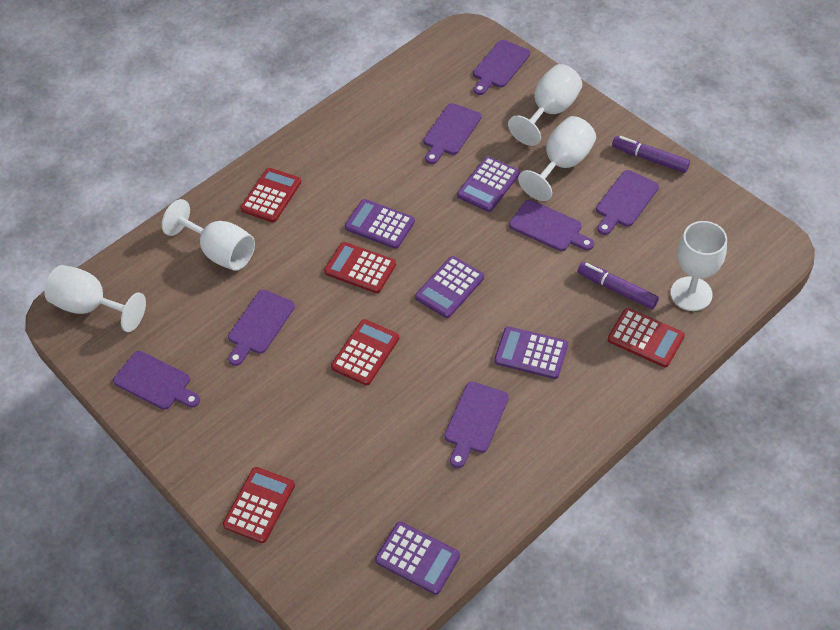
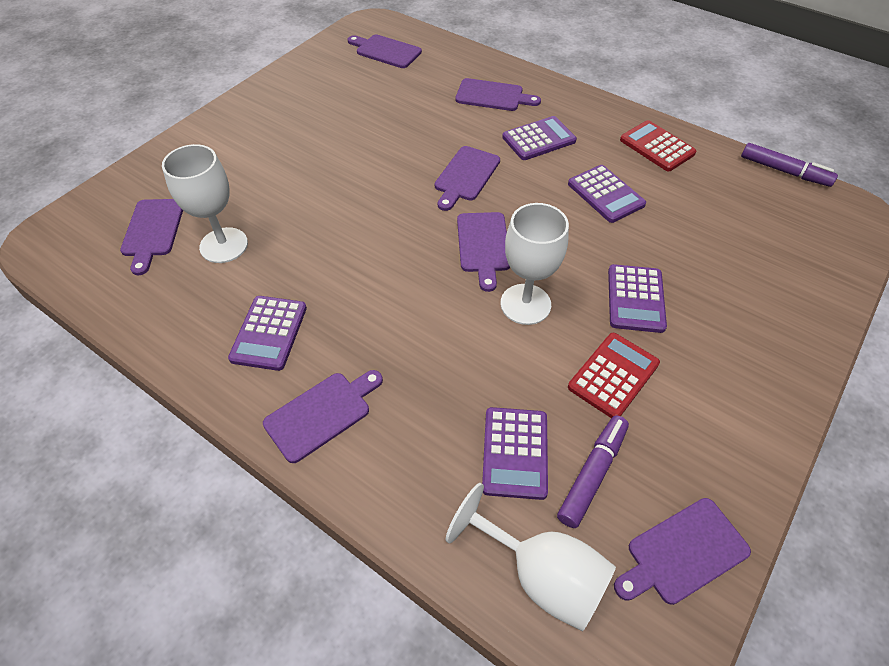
red calculator: 5 -> 2
white goblet: 5 -> 3

